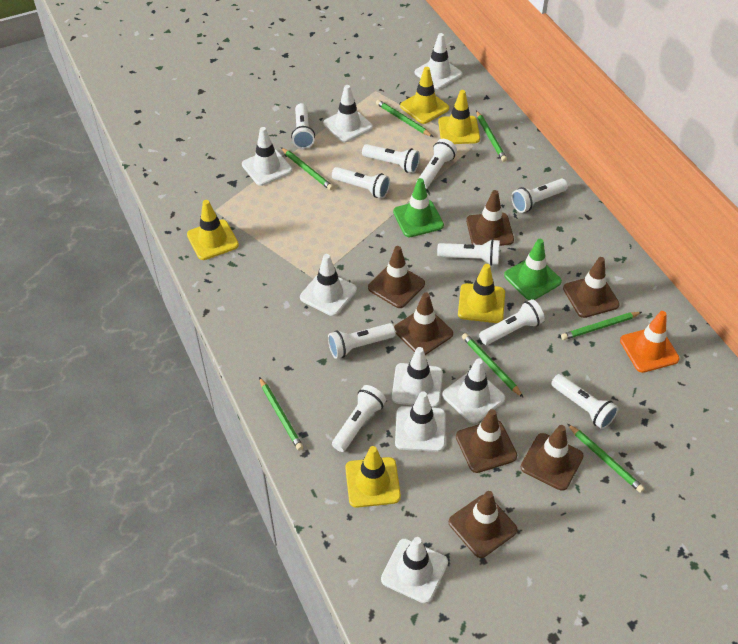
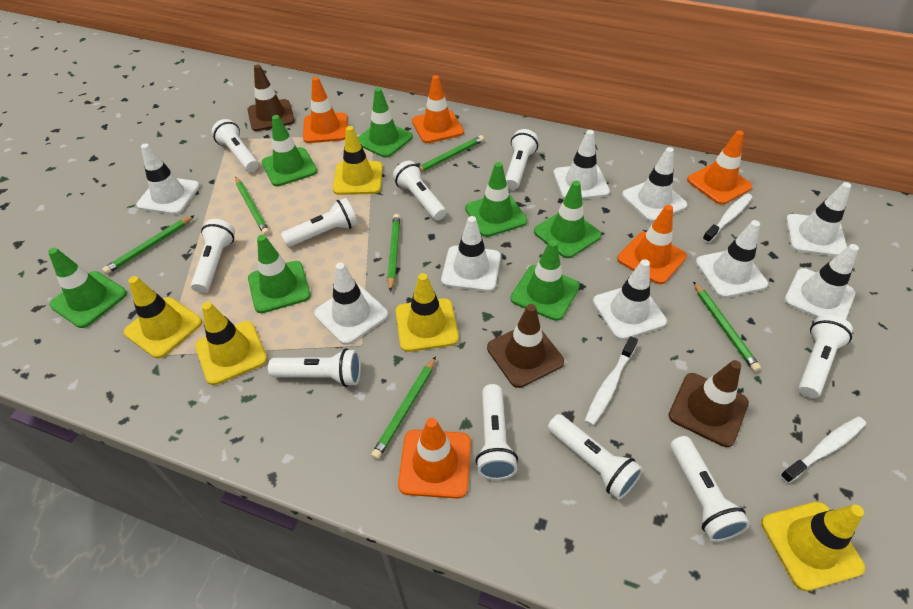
brown traffic cone: 7 -> 3
green pencil: 7 -> 6
green traffic cone: 2 -> 7
orange traffic cone: 1 -> 5
white toothbrush: 0 -> 3
white traffic cone: 8 -> 9

